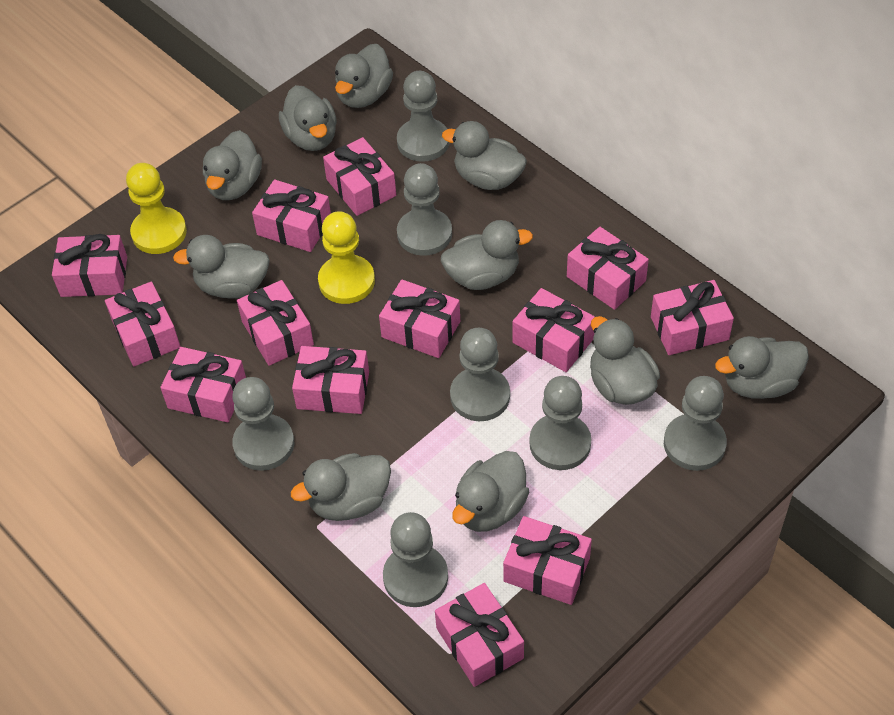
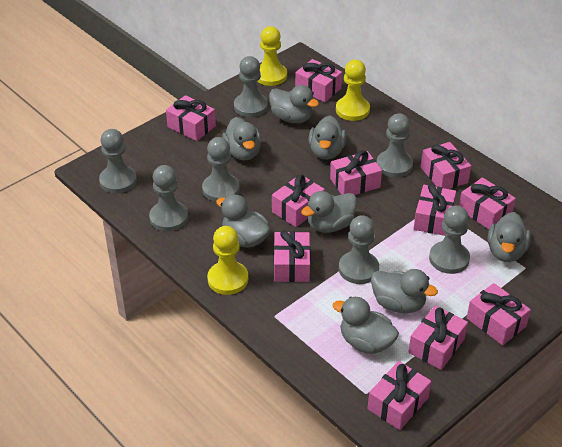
grey duck: 10 -> 8
pink gift: 13 -> 11
yellow pawn: 2 -> 3

